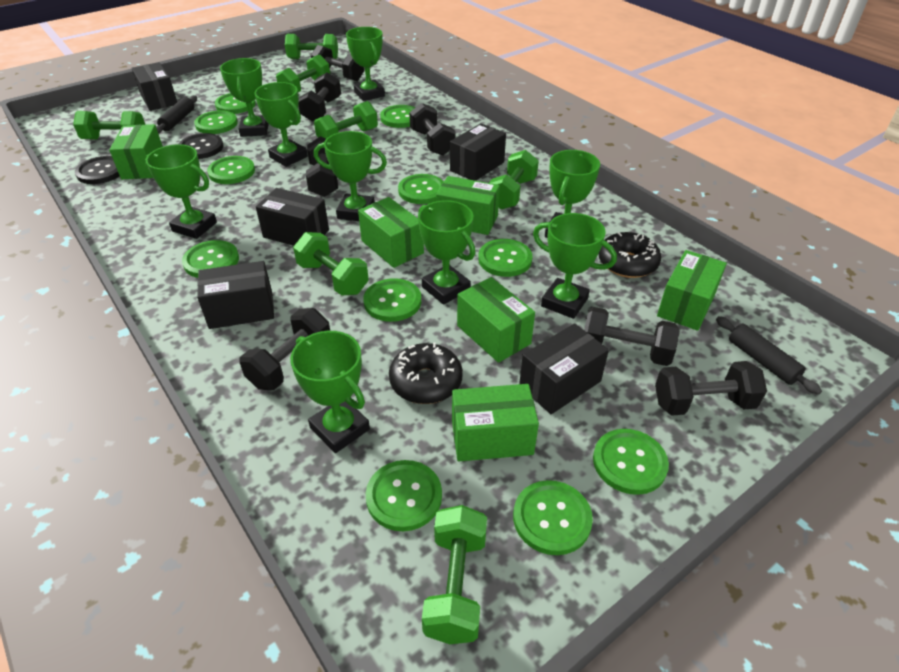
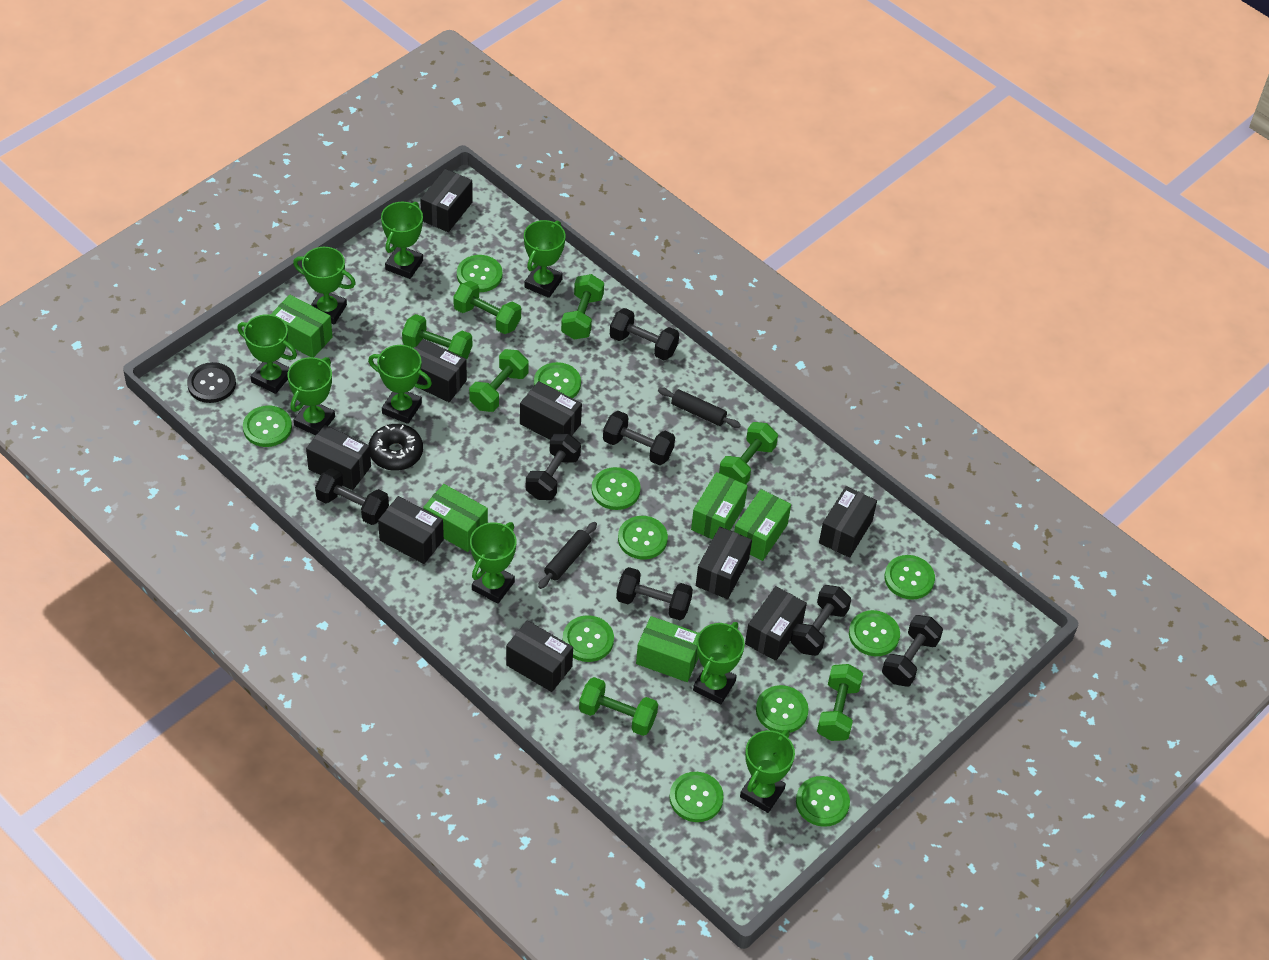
black box: 5 -> 9
black button: 2 -> 1
black donut: 2 -> 1
green box: 6 -> 5

